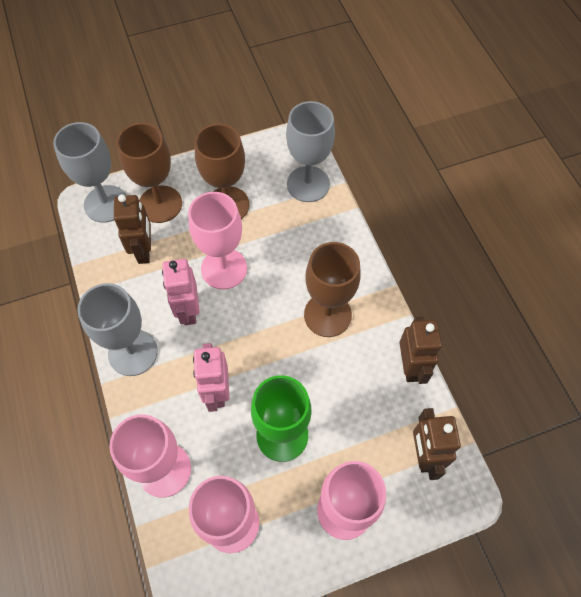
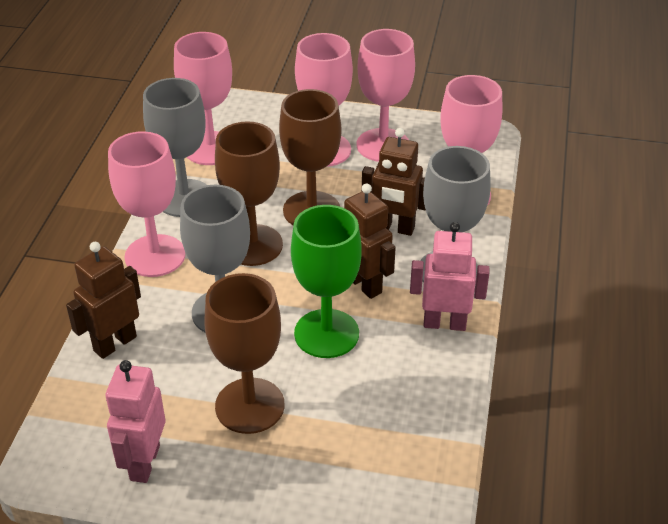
pink goblet: 4 -> 5

